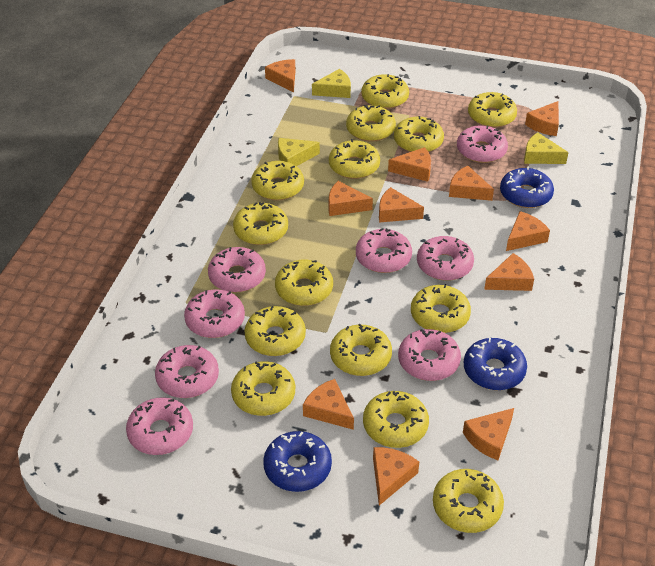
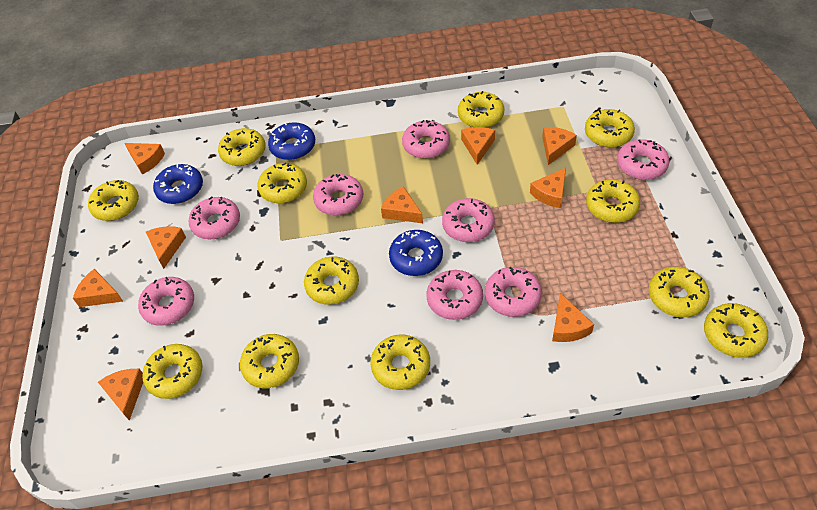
orange cheese: 11 -> 9
yellow cheese: 3 -> 0
yellow donut: 14 -> 12

